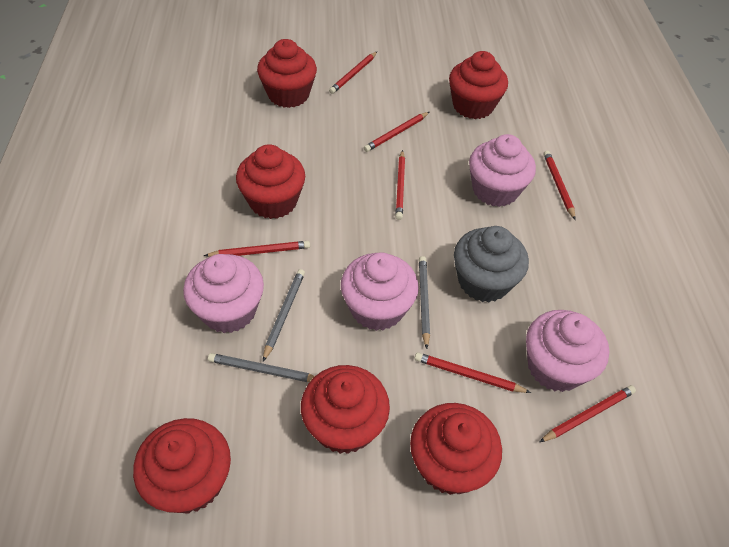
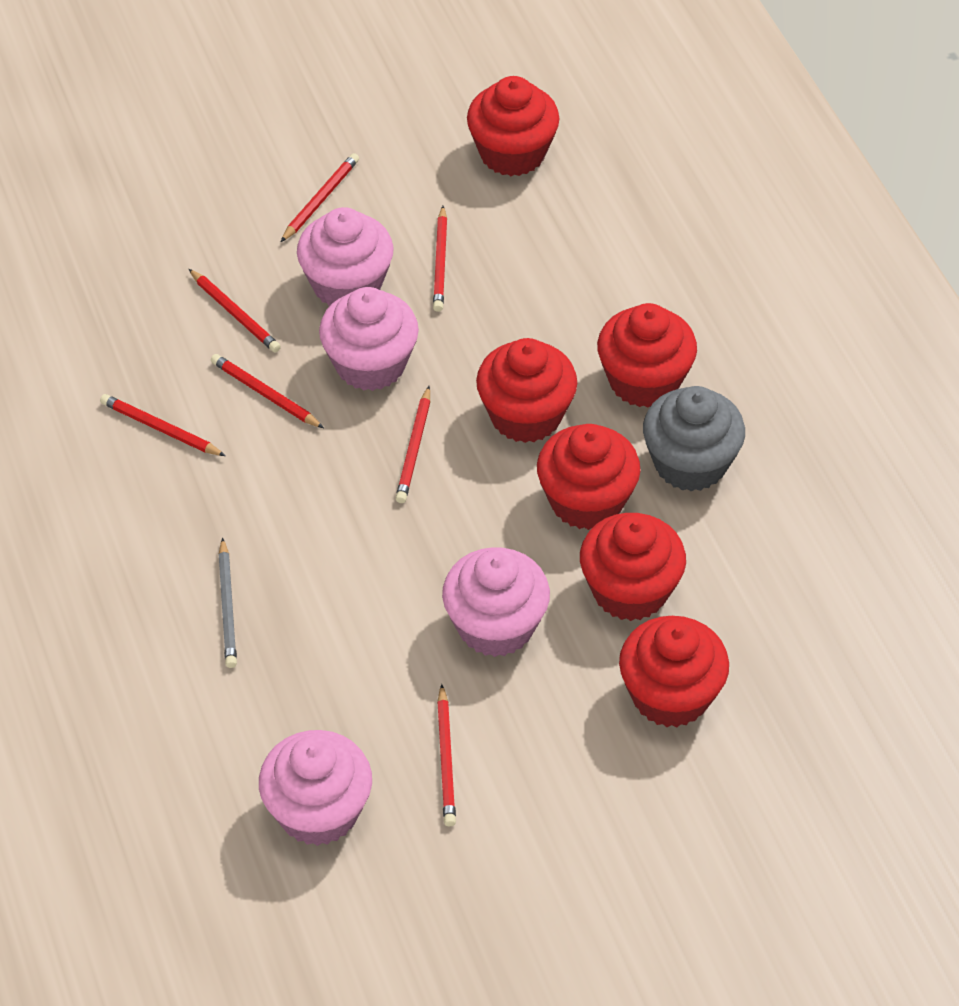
grey pencil: 3 -> 1

